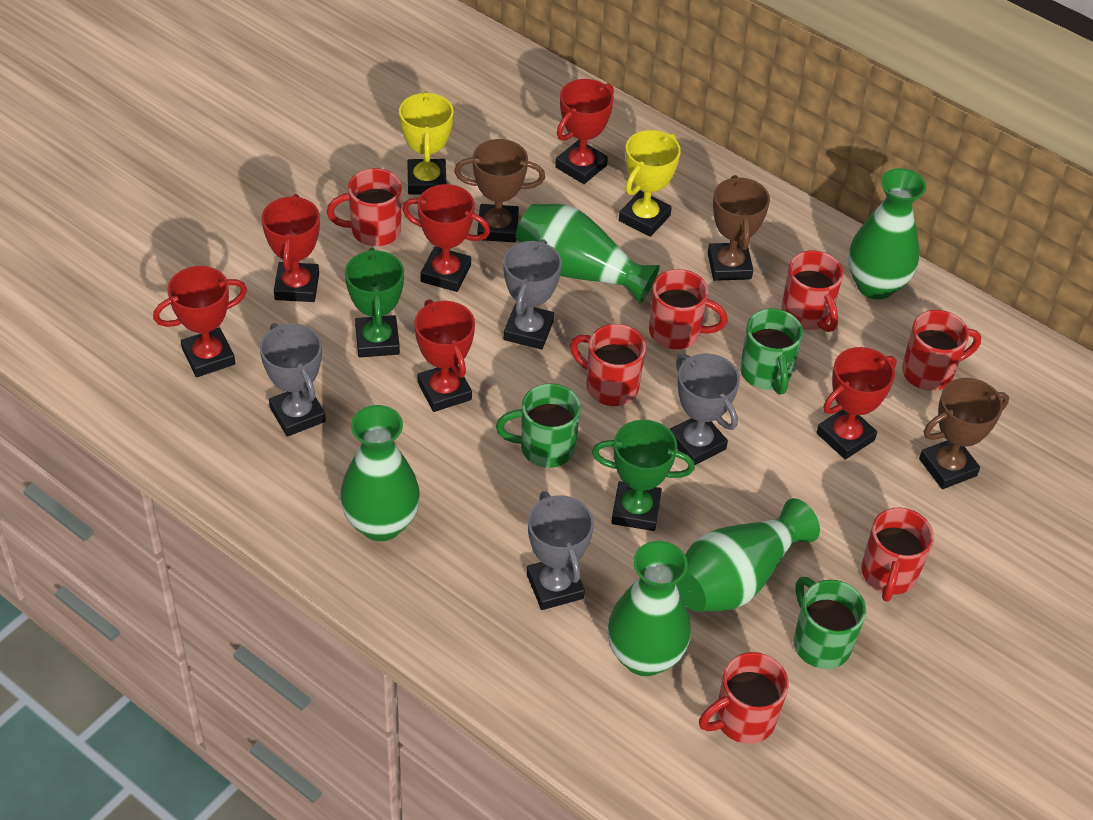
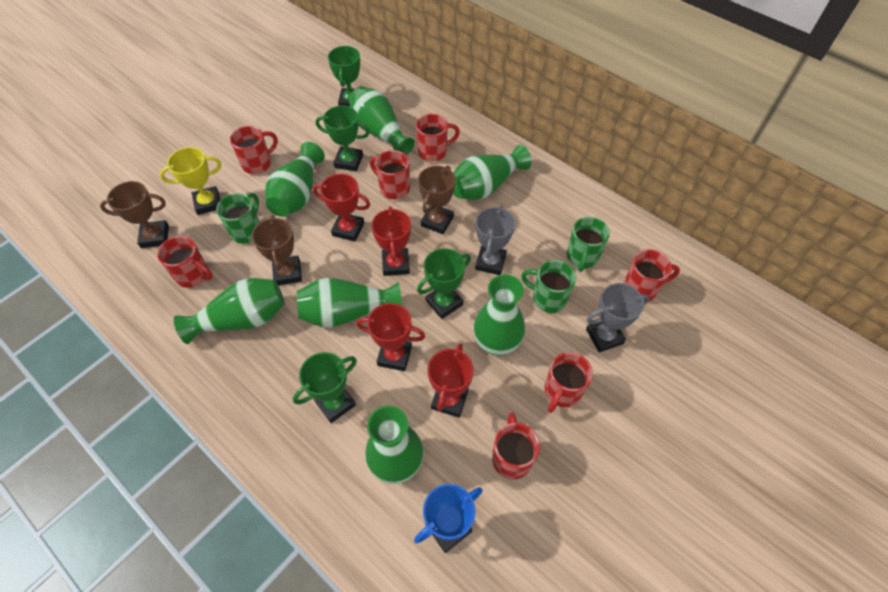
blue trophy: 0 -> 1
green trophy: 2 -> 4
green vase: 5 -> 7
grey trophy: 4 -> 2
red trophy: 6 -> 4
yellow trophy: 2 -> 1

